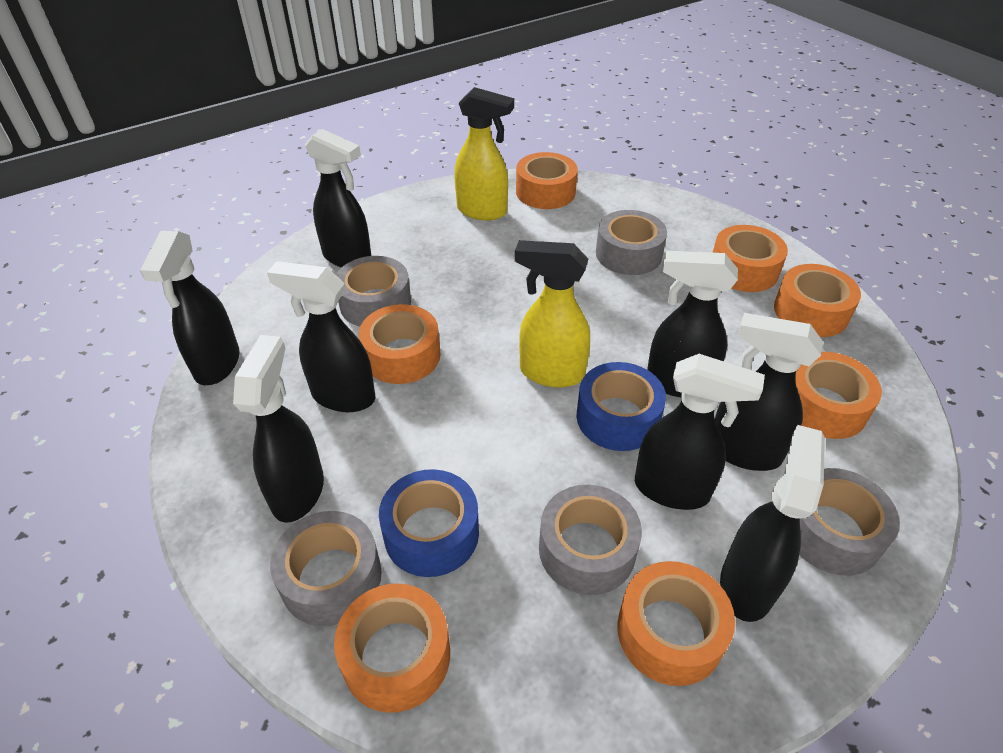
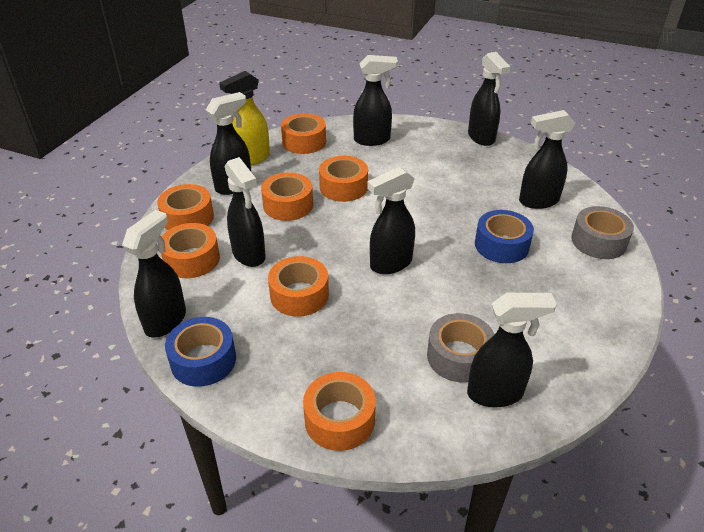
grey tape: 5 -> 2
yellow spray bottle: 2 -> 1

